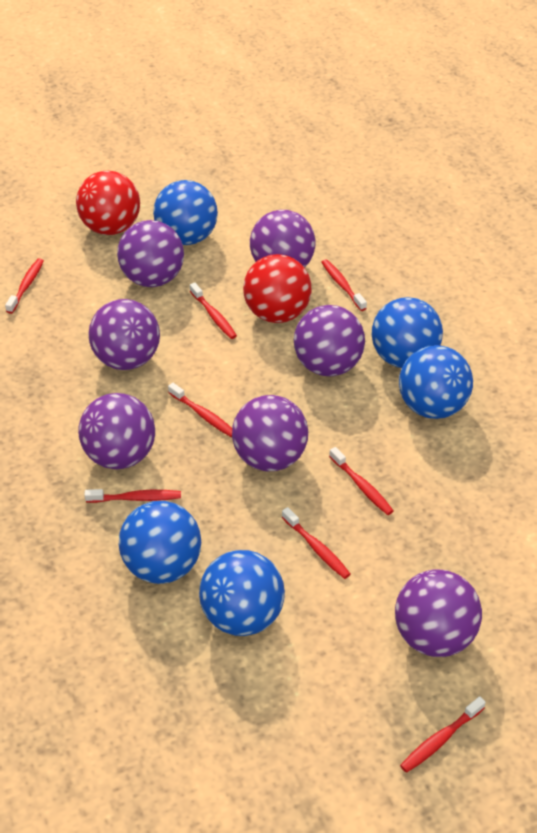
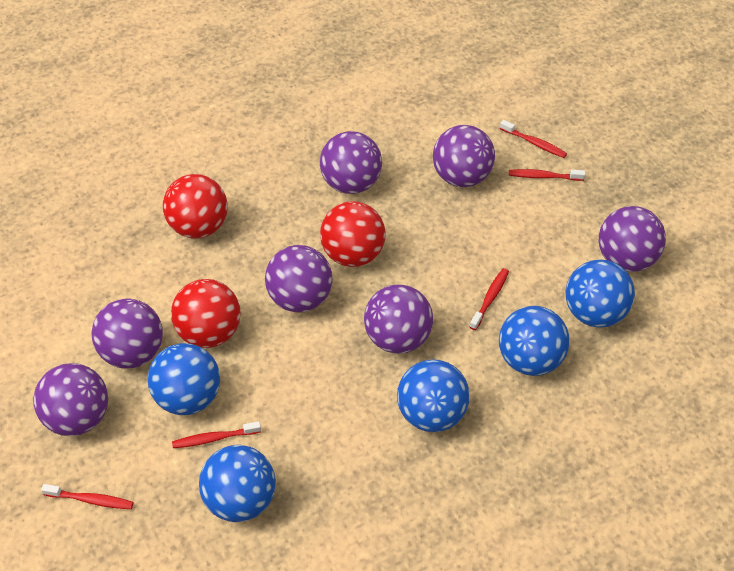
red ball: 2 -> 3
red toothbrush: 8 -> 5

